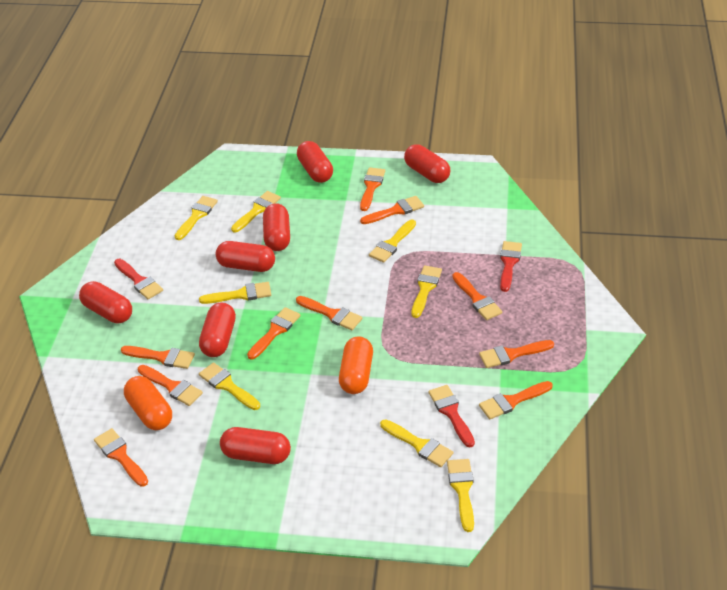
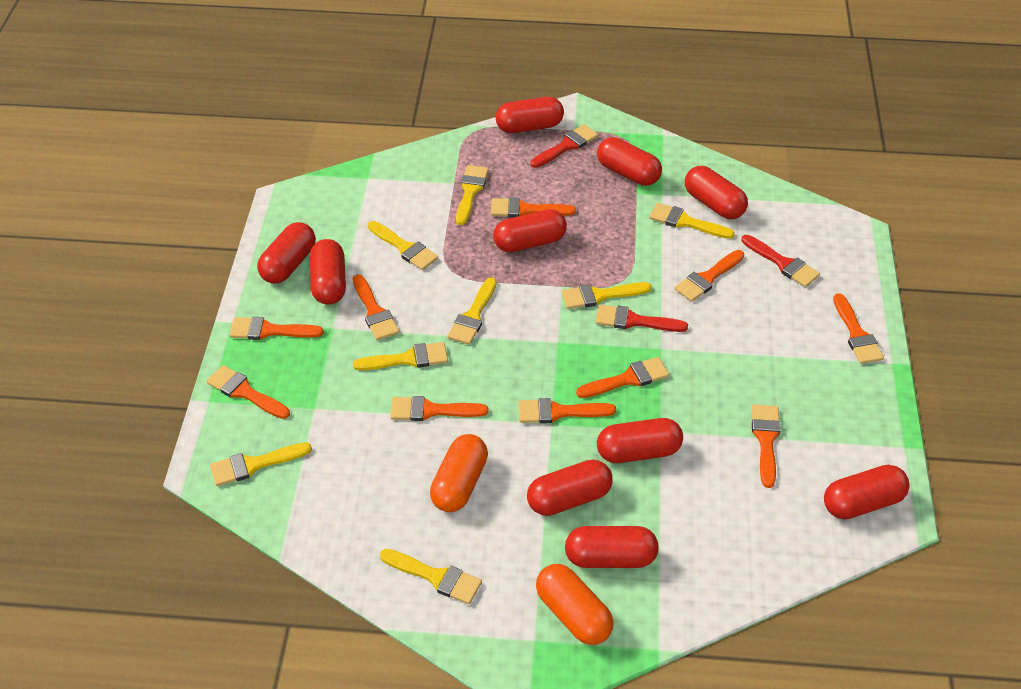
red capsule: 7 -> 10

